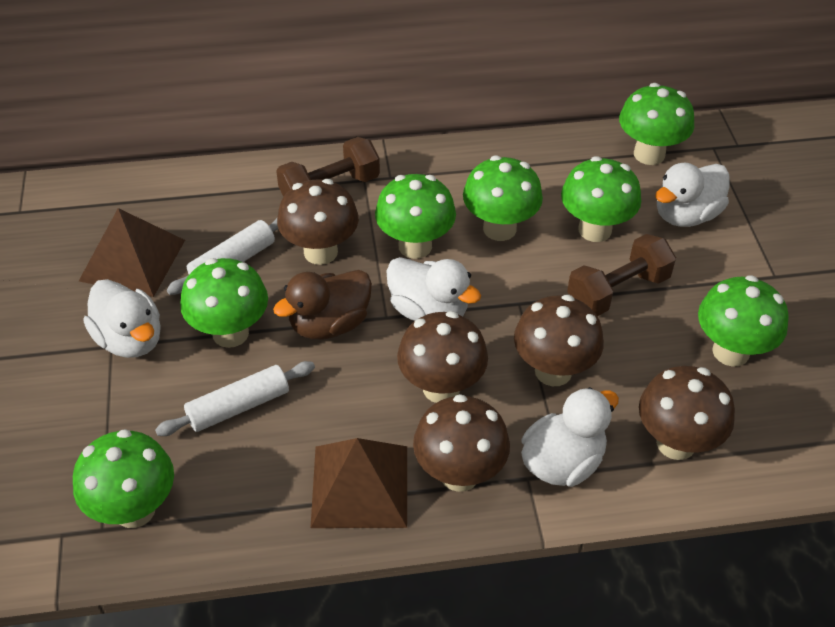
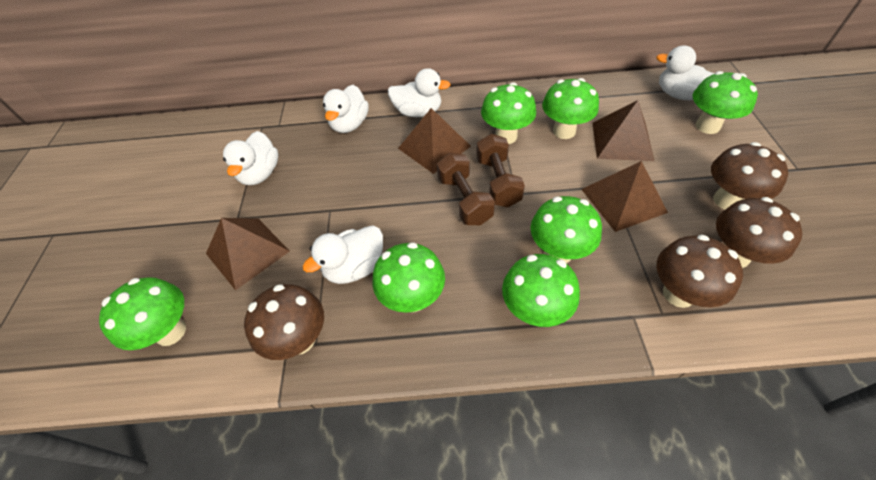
brown duck: 1 -> 0
brown mushroom: 5 -> 4
brown pyramid: 2 -> 4
white duck: 4 -> 5
white rolling pin: 2 -> 0

